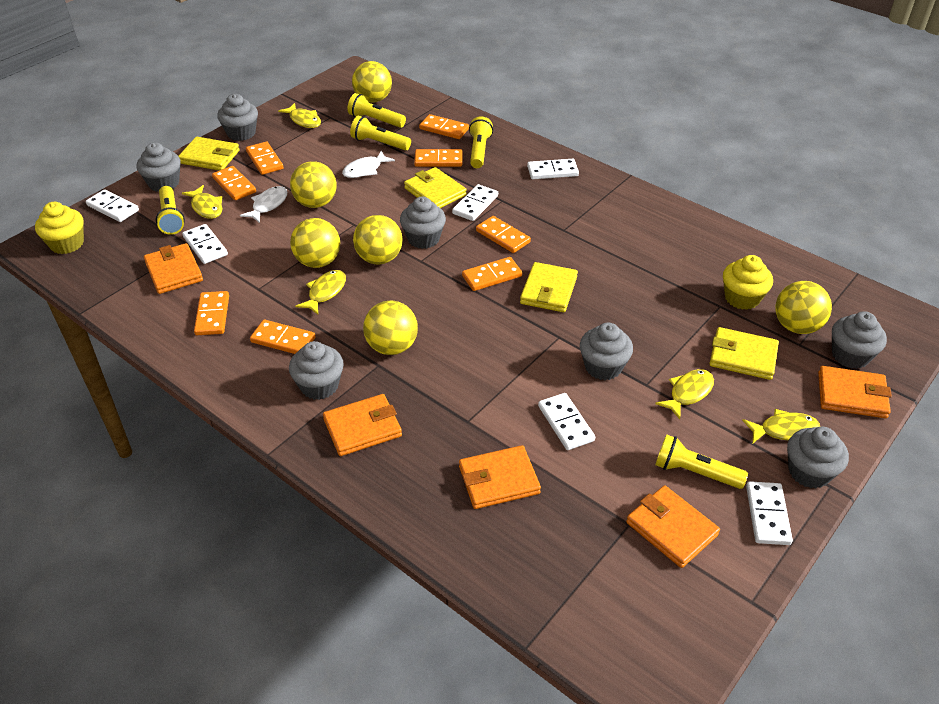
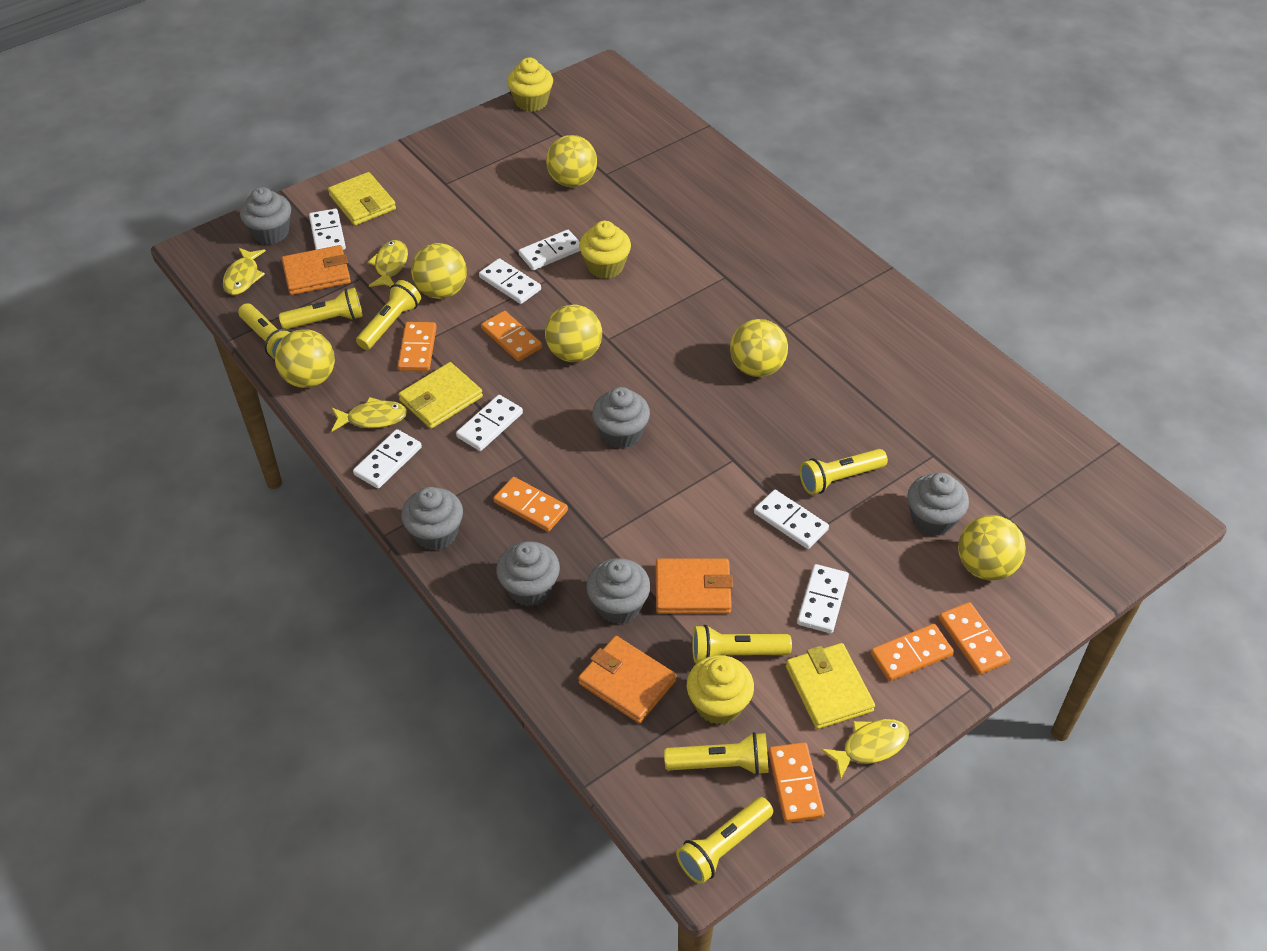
grey cupcake: 7 -> 6
orange domino: 8 -> 6
orange wallet: 5 -> 3
white domino: 6 -> 7
white fish: 2 -> 0
yellow cupcake: 2 -> 3
yellow fish: 5 -> 4
yellow flashlight: 5 -> 7
yellow wallet: 4 -> 3

